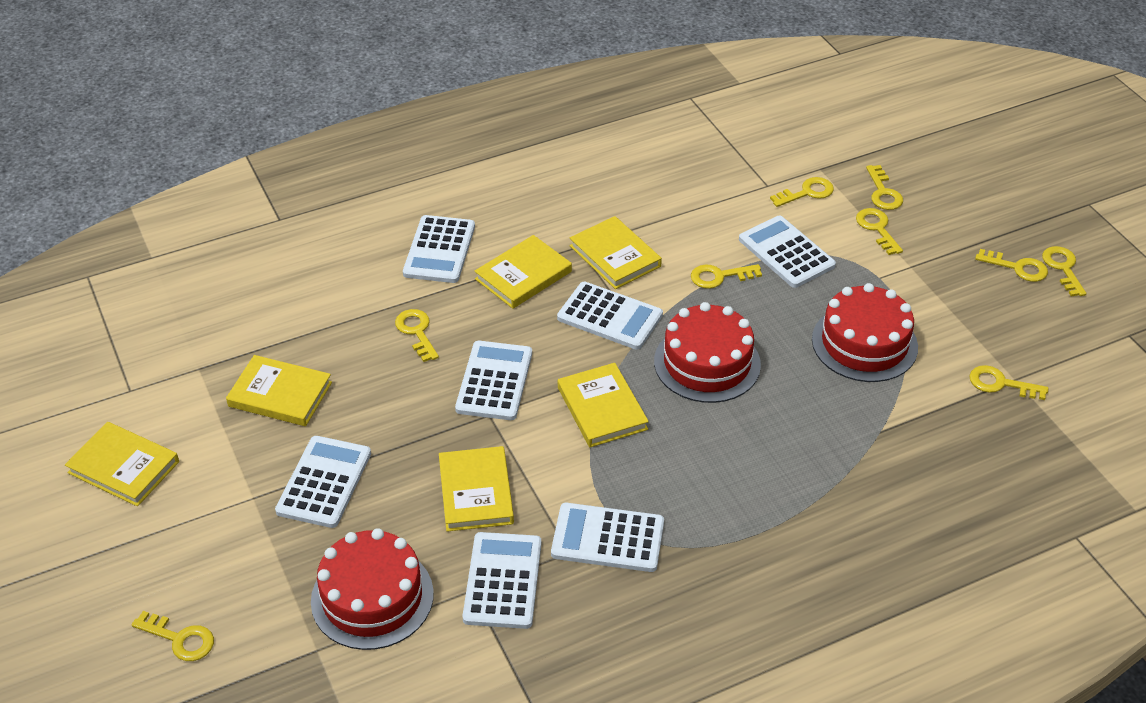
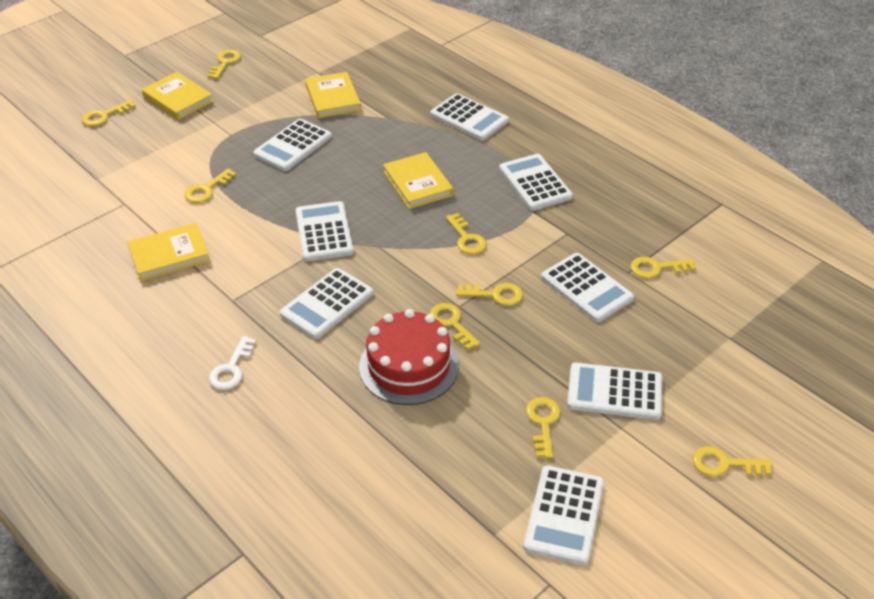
red cake: 3 -> 1
white calculator: 7 -> 8
white key: 0 -> 1
yellow book: 6 -> 4

